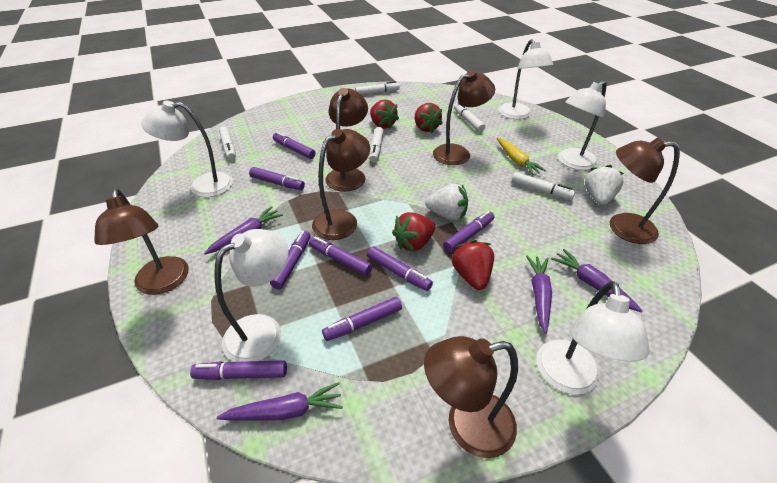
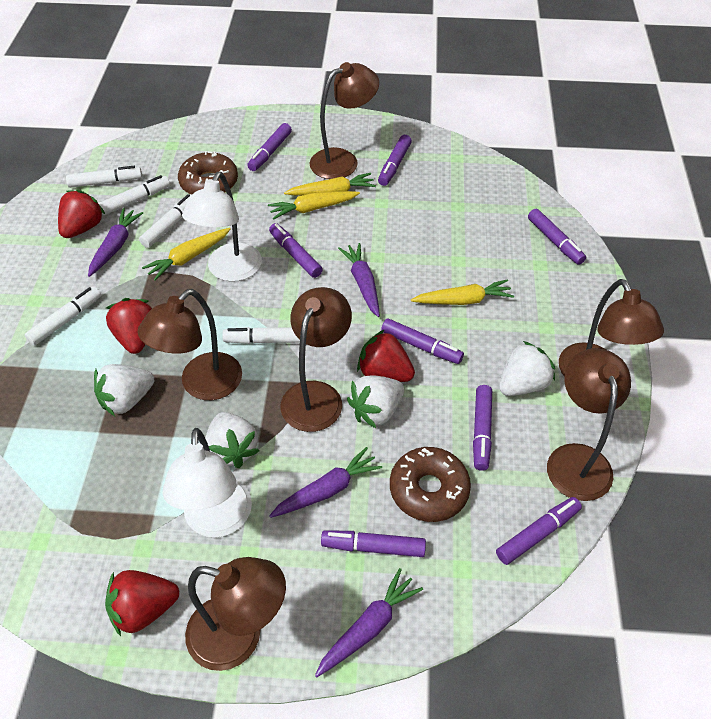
brown donut: 0 -> 2
white lamp: 5 -> 2
white strawberry: 2 -> 4
yellow carrot: 1 -> 4

